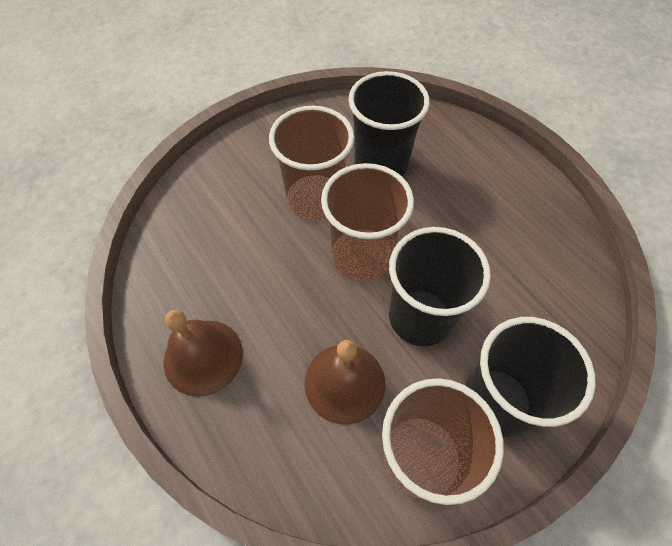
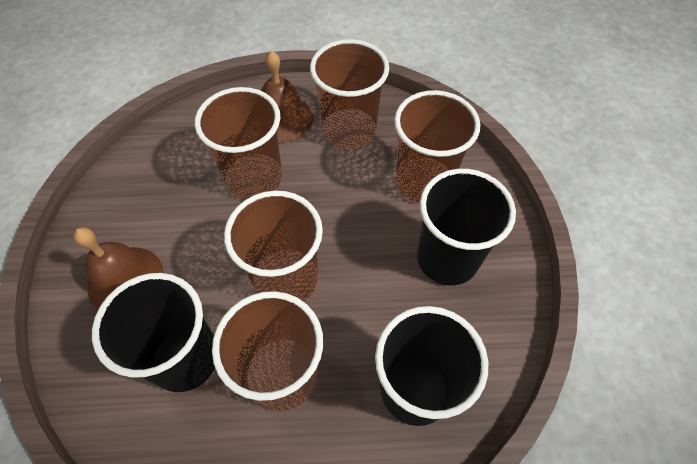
brown cup: 3 -> 5

